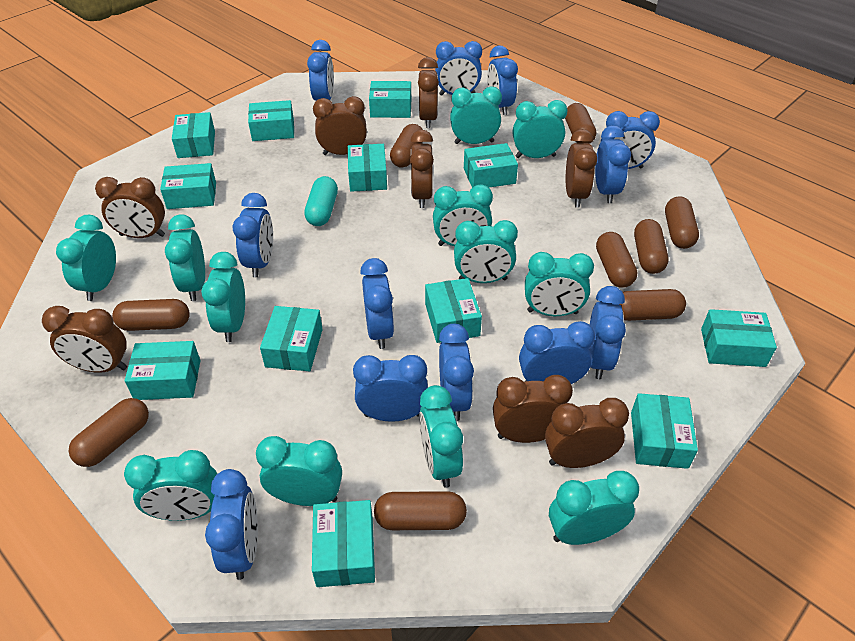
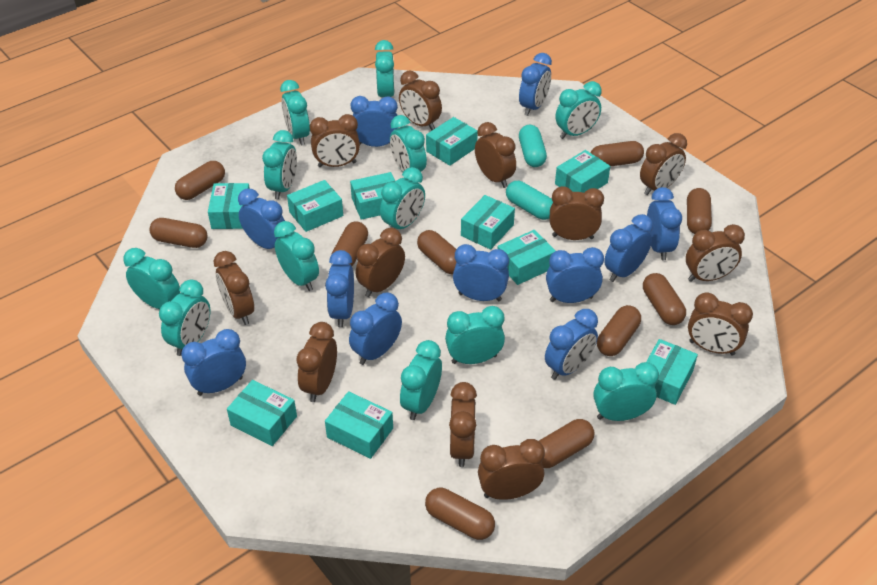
blue clock: 12 -> 11
brown capsule: 9 -> 10
brown clock: 8 -> 12
turquoise box: 12 -> 10
turquoise capsule: 1 -> 2

